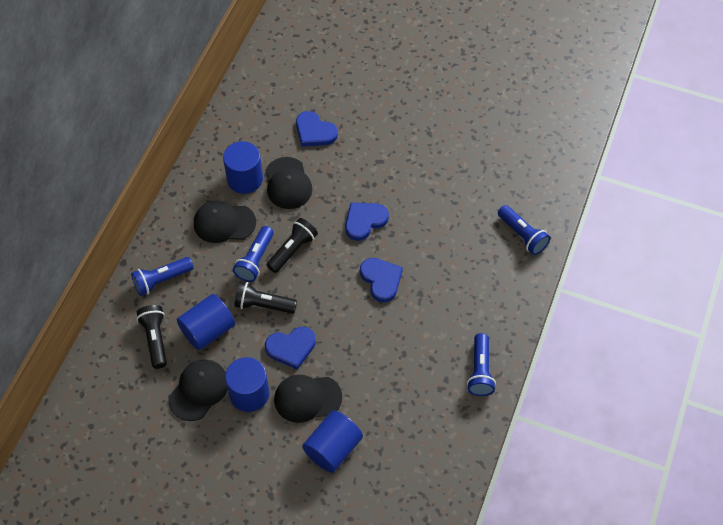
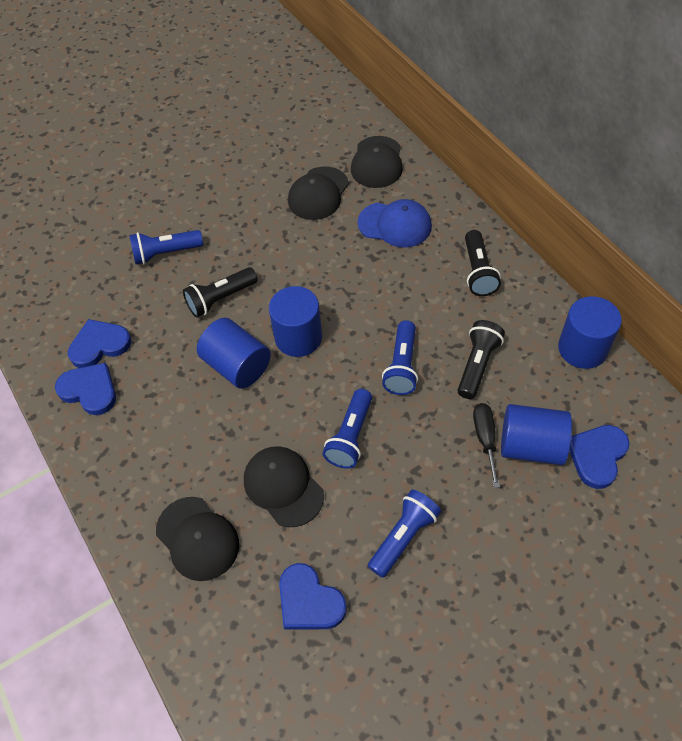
black screwdriver: 0 -> 1
blue cap: 0 -> 1

